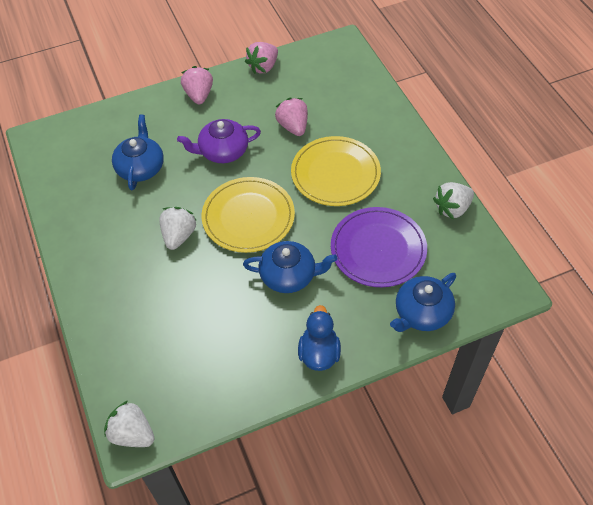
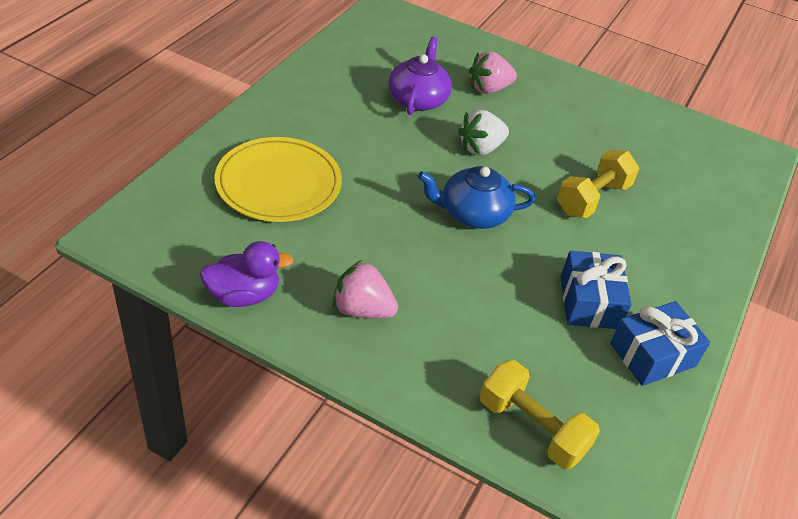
blue duck: 1 -> 0
blue gift: 0 -> 2
blue teapot: 3 -> 1
pink strawberry: 3 -> 2
purple duck: 0 -> 1
purple plate: 1 -> 0
white strawberry: 3 -> 1
yellow dumbbell: 0 -> 2
yellow plate: 2 -> 1

